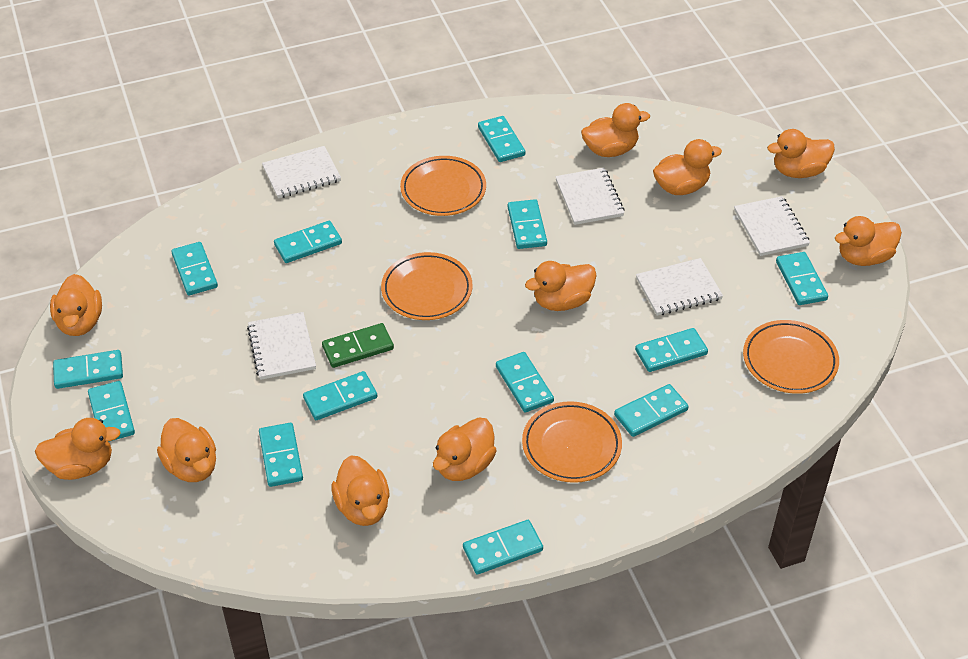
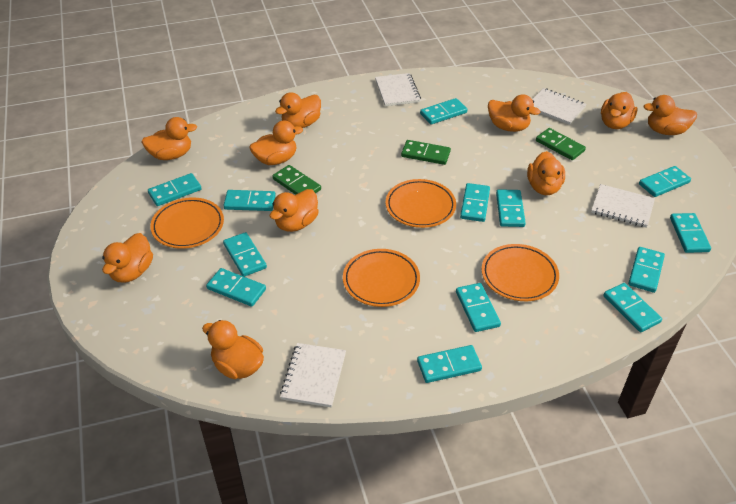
green domino: 1 -> 3
white notebook: 5 -> 4

